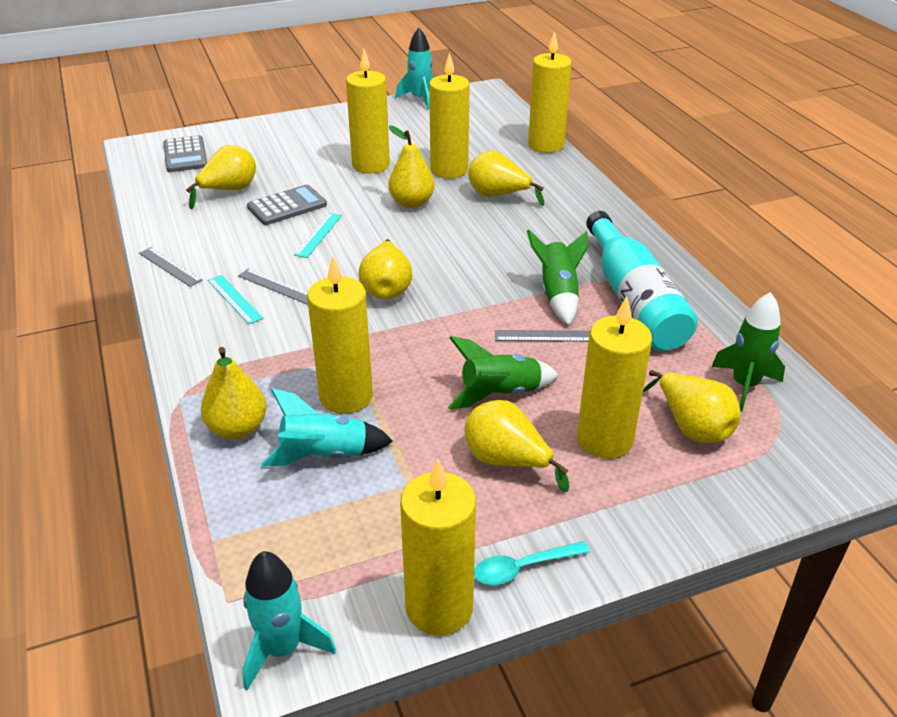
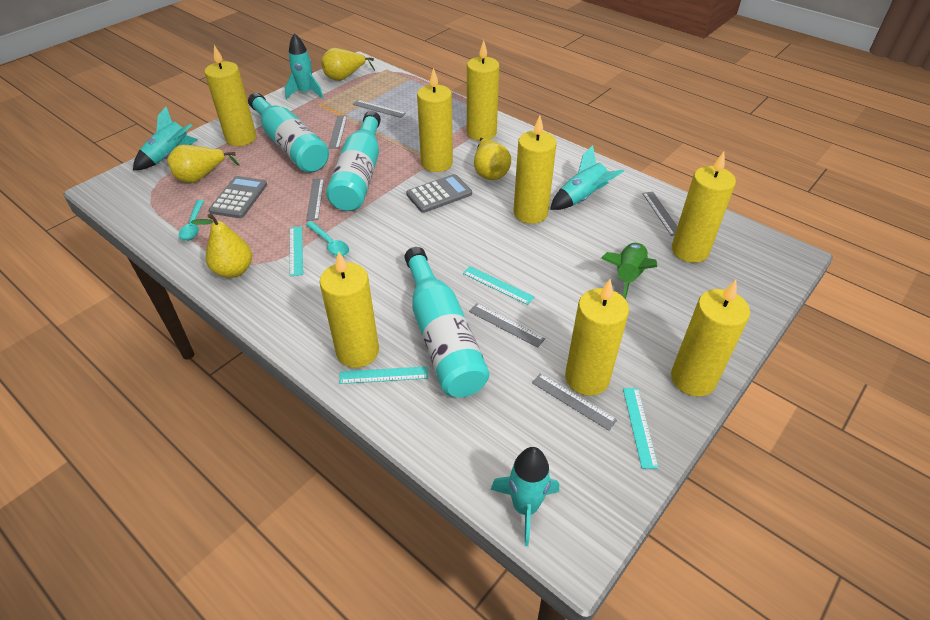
green rocket: 3 -> 1
grey ruler: 3 -> 6
turquoise bottle: 1 -> 3
turquoise rocket: 3 -> 4
turquoise ruler: 2 -> 4
turquoise spoon: 1 -> 2
yellow candle: 6 -> 8
yellow pear: 7 -> 4

